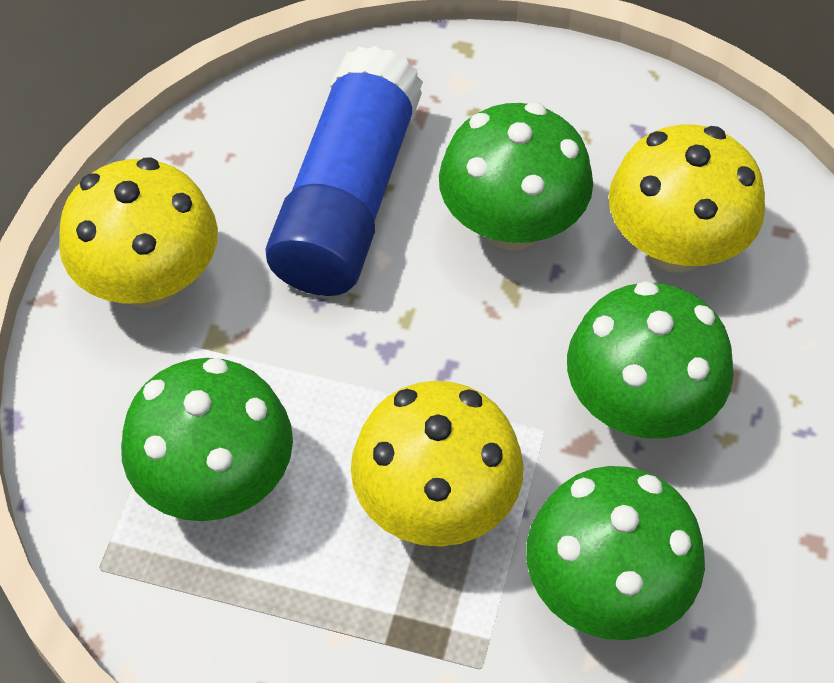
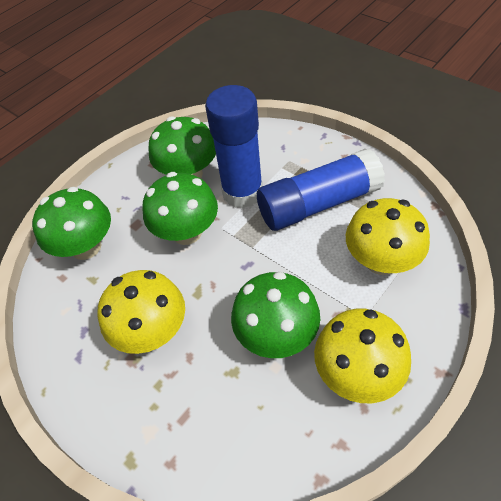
blue glue stick: 1 -> 2

